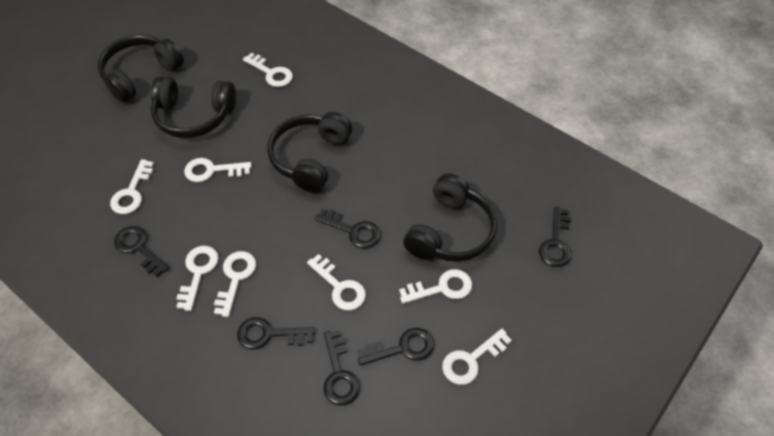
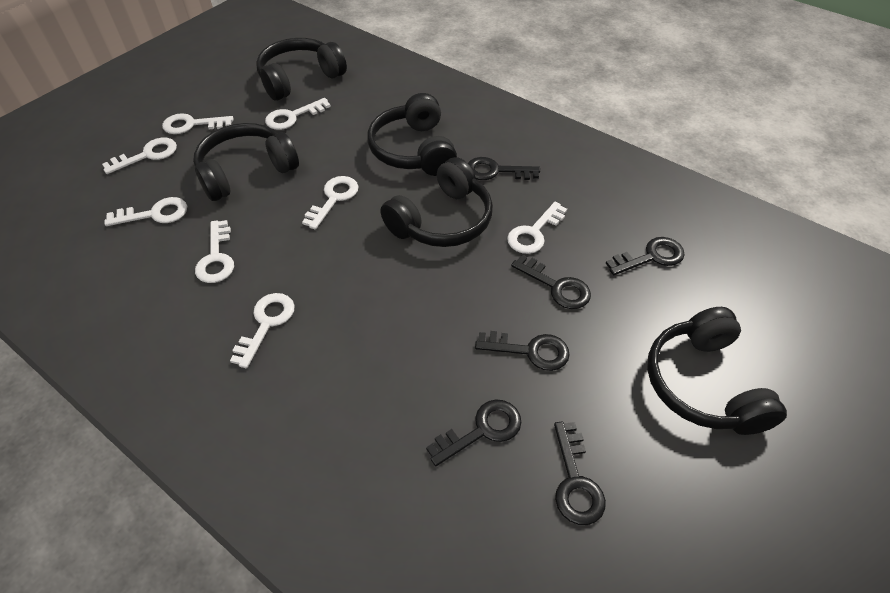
black headphones: 4 -> 5

